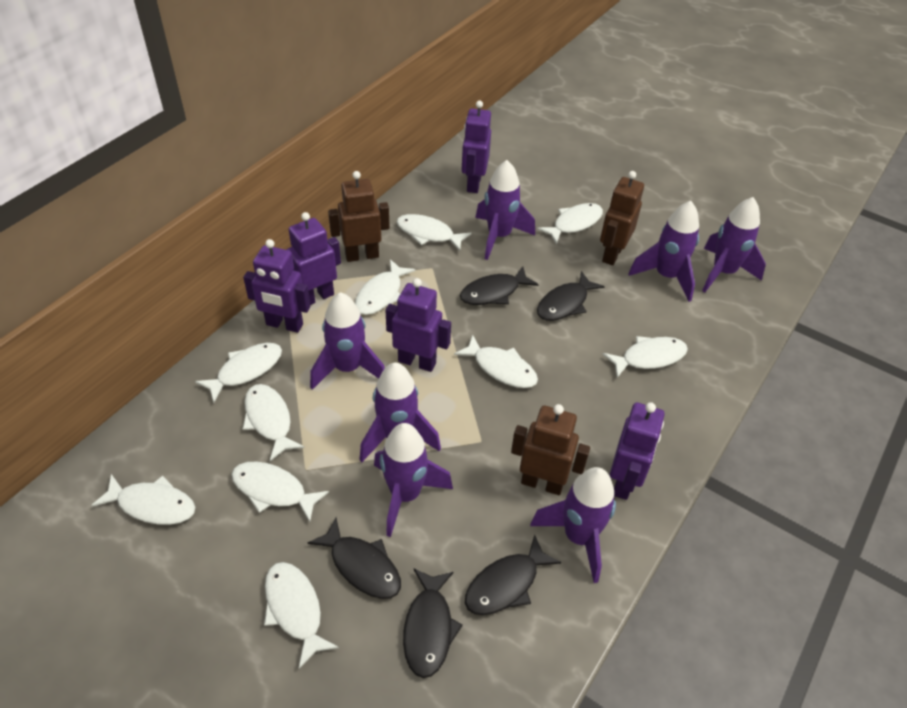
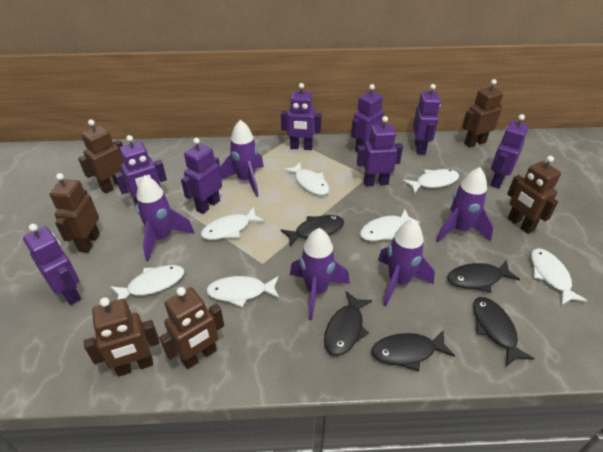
brown robot: 3 -> 6
purple robot: 5 -> 8
purple rocket: 7 -> 5
white fish: 10 -> 7

